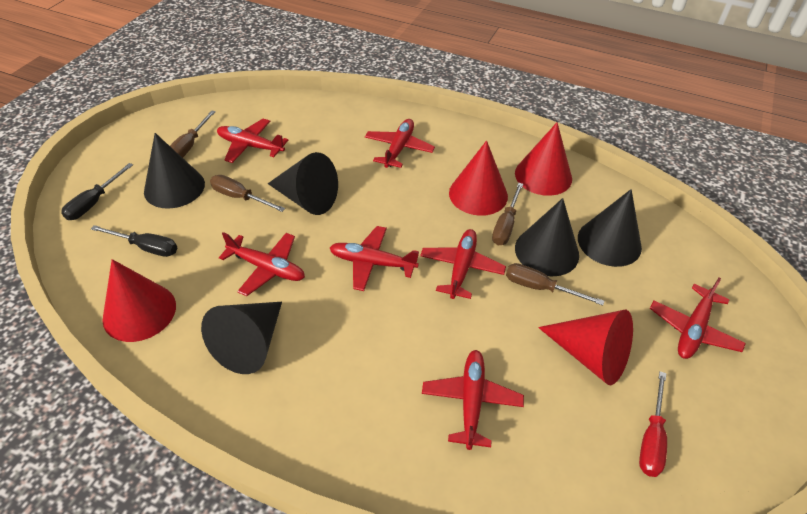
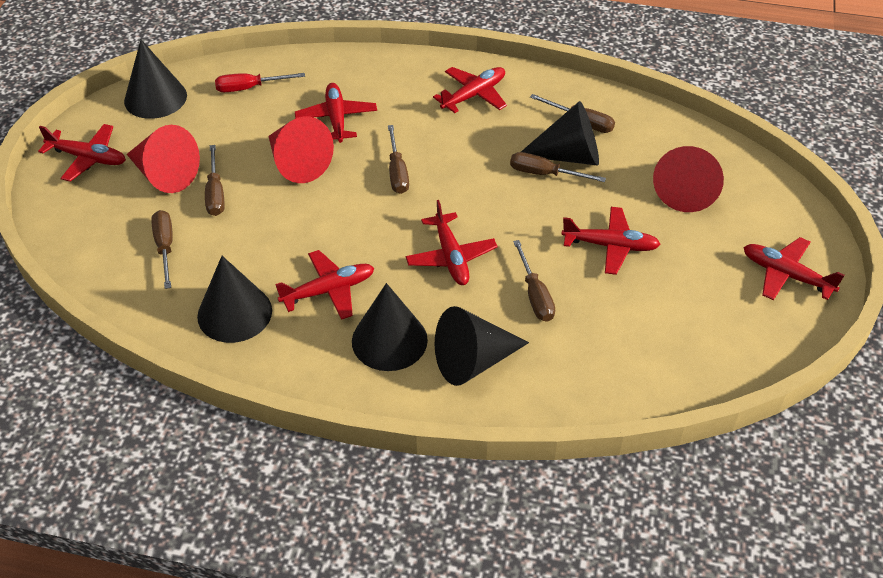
black screwdriver: 2 -> 0
brown screwdriver: 4 -> 6
red cone: 4 -> 3

